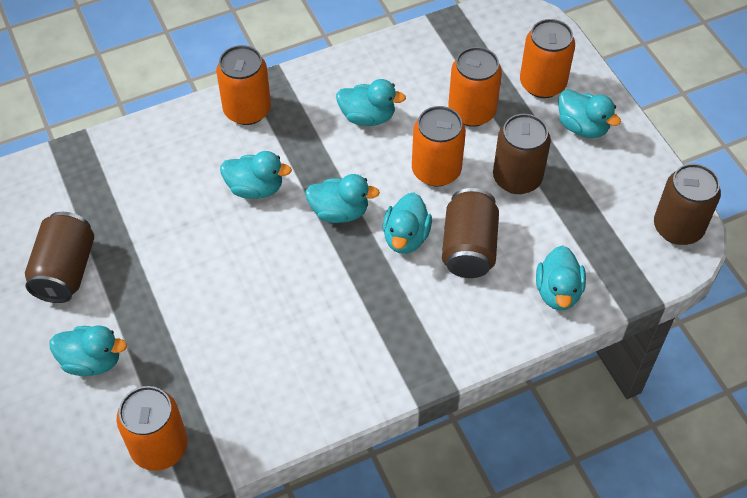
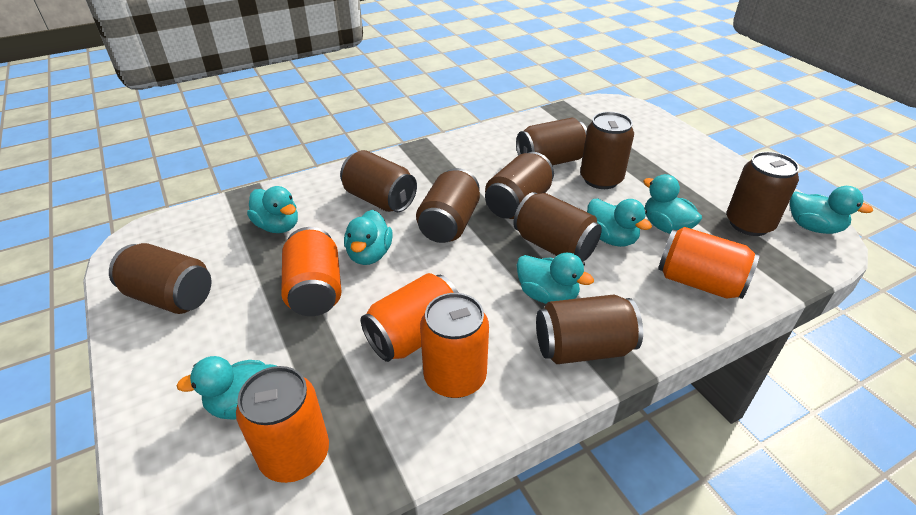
brown can: 4 -> 9

